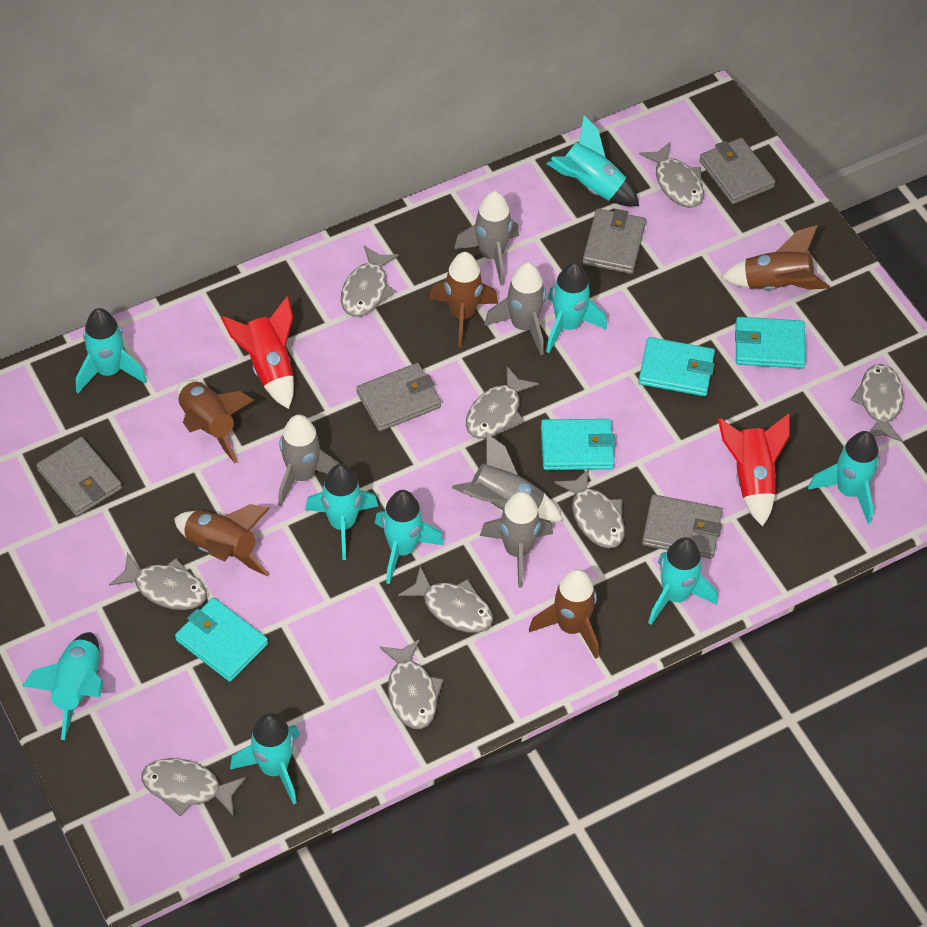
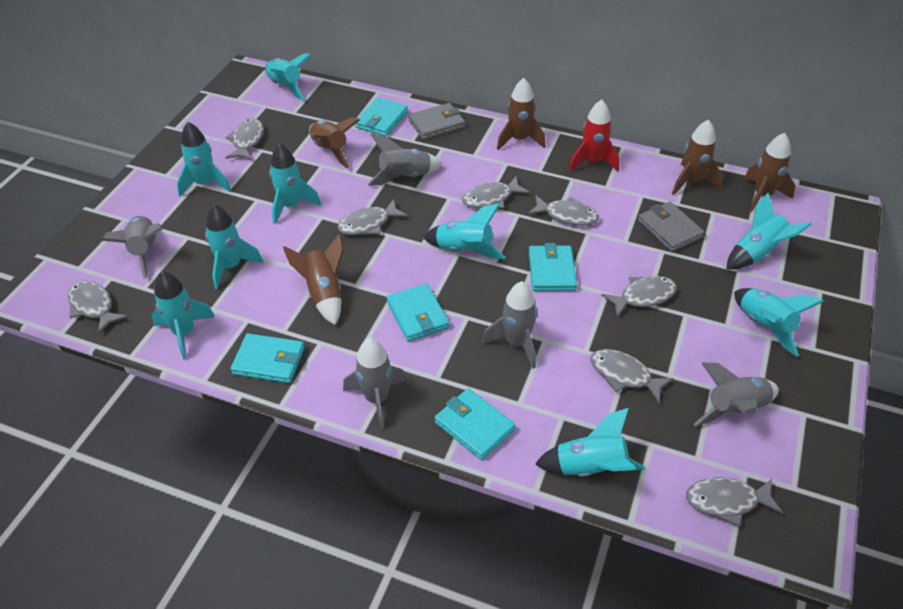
grey fish: 9 -> 8
grey wallet: 5 -> 2
red rocket: 2 -> 1
turquoise wallet: 4 -> 5

